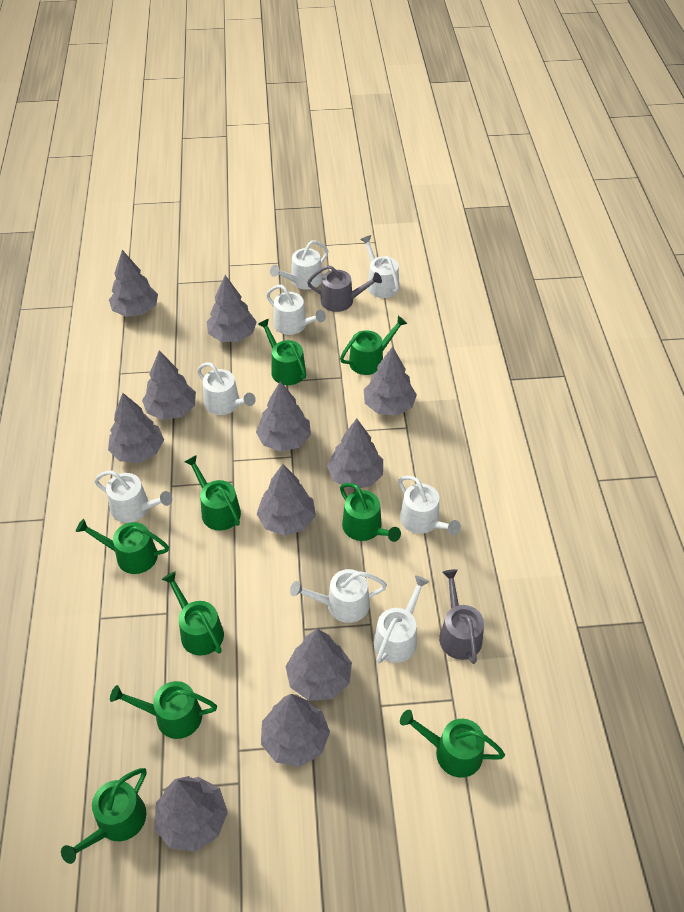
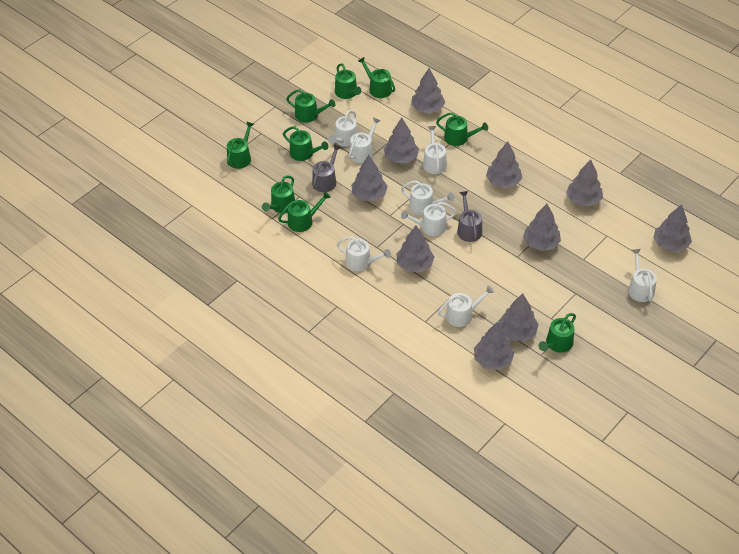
grey tree: 11 -> 10

